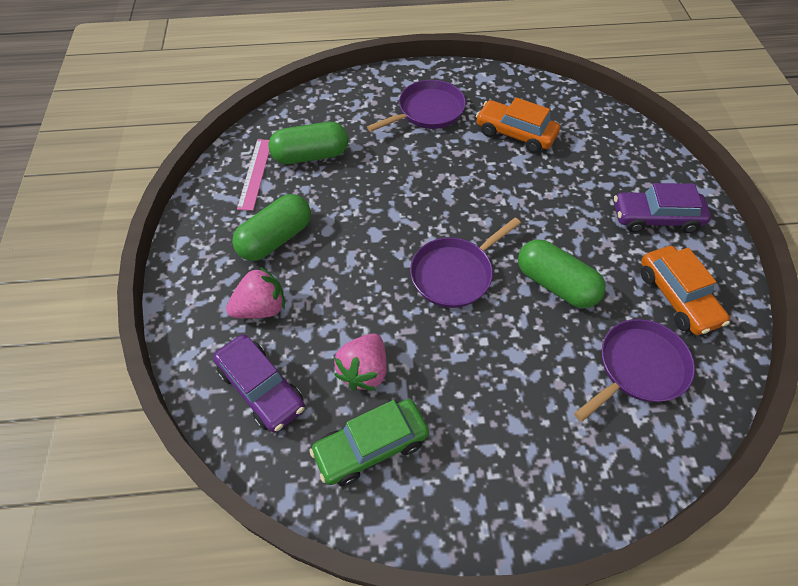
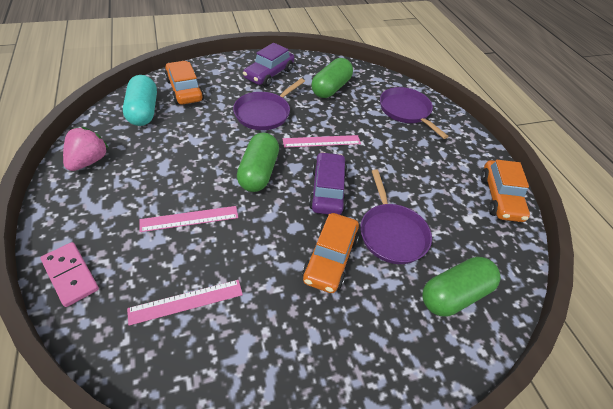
green car: 1 -> 0
orange car: 2 -> 3
pink domino: 0 -> 1
pink ruler: 1 -> 3
pink strawberry: 2 -> 1
turquoise capsule: 0 -> 1

